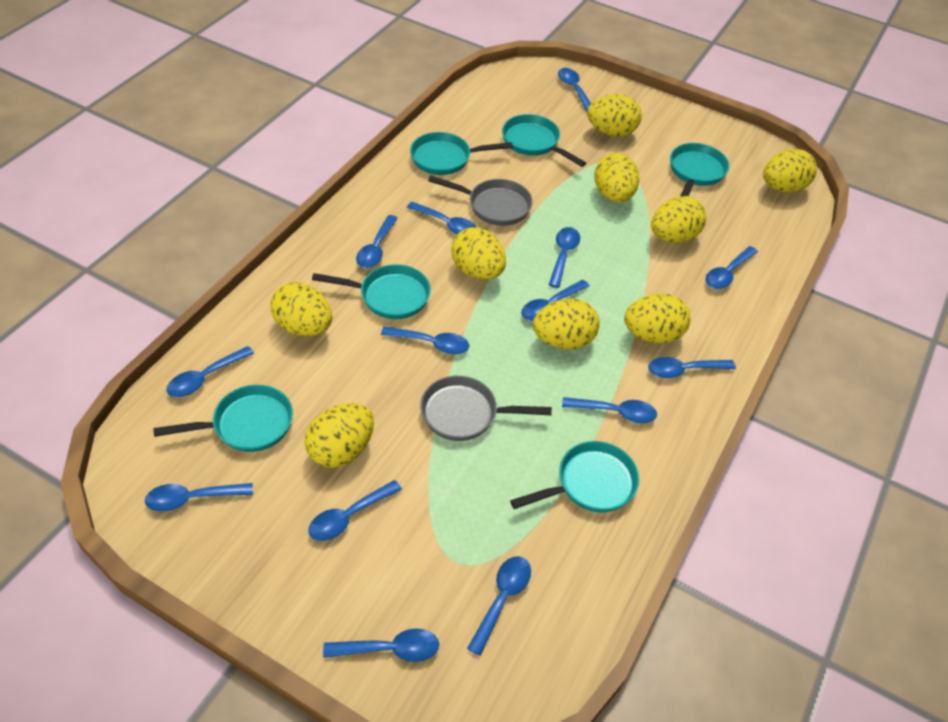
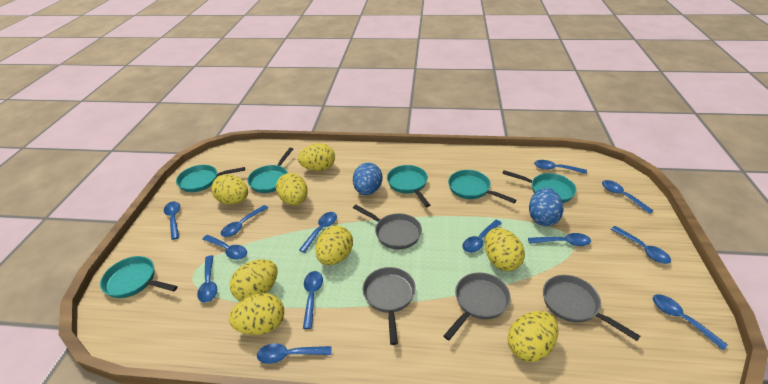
blue egg: 0 -> 2
blue spoon: 14 -> 13
grey pan: 2 -> 4
yellow egg: 9 -> 8

